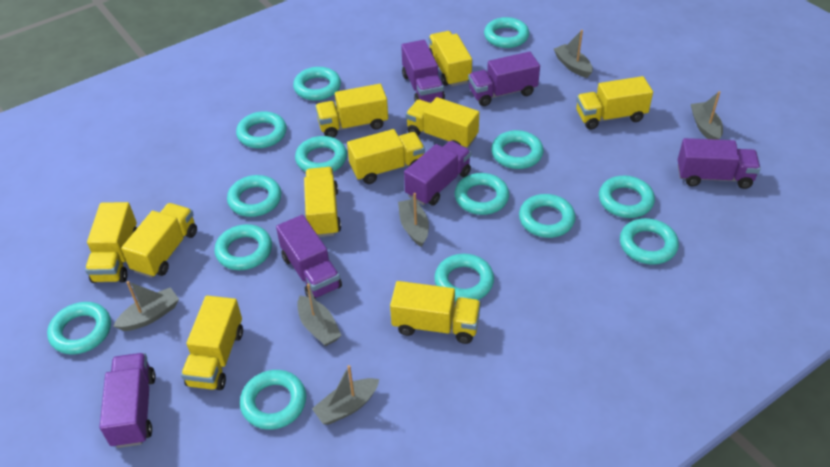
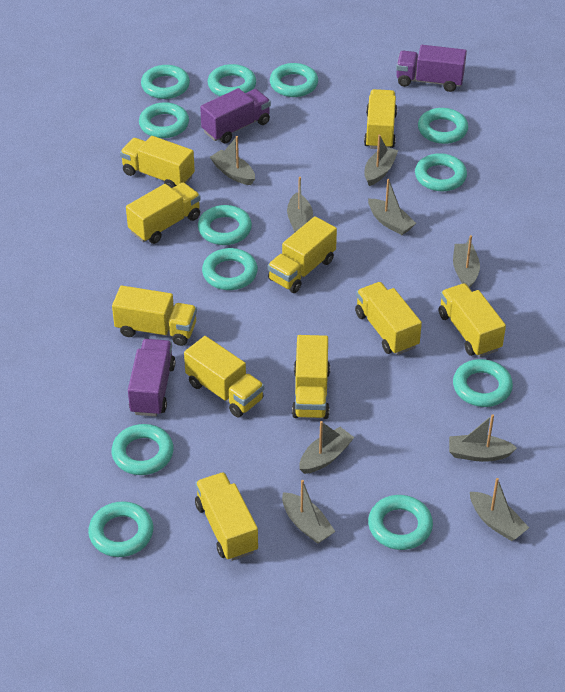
grey boat: 6 -> 9
purple truck: 6 -> 3
turquoise ring: 14 -> 12

